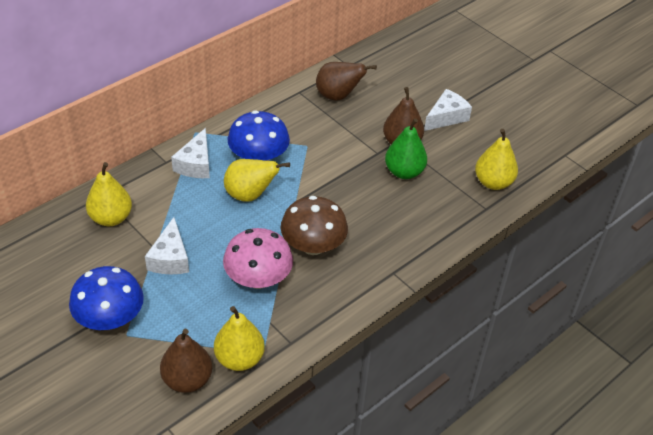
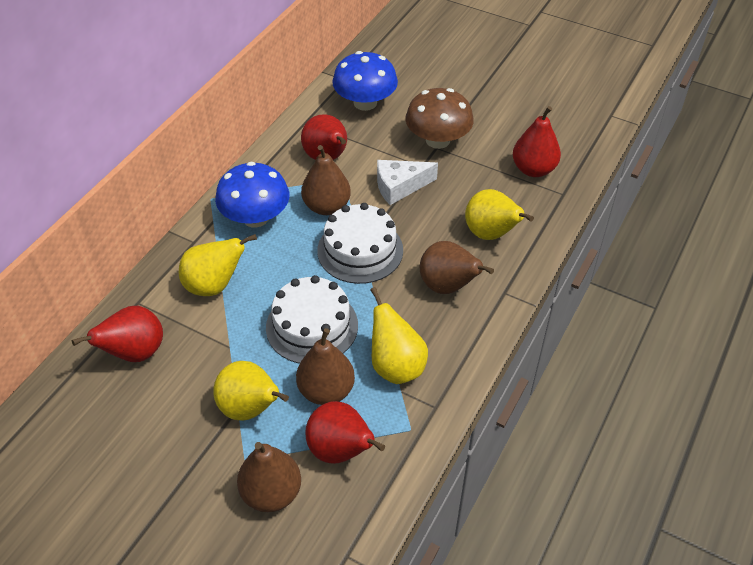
brown pear: 3 -> 4
green pear: 1 -> 0
pink mushroom: 1 -> 0
red pear: 0 -> 4
white cake: 0 -> 2
white cheese: 3 -> 1

